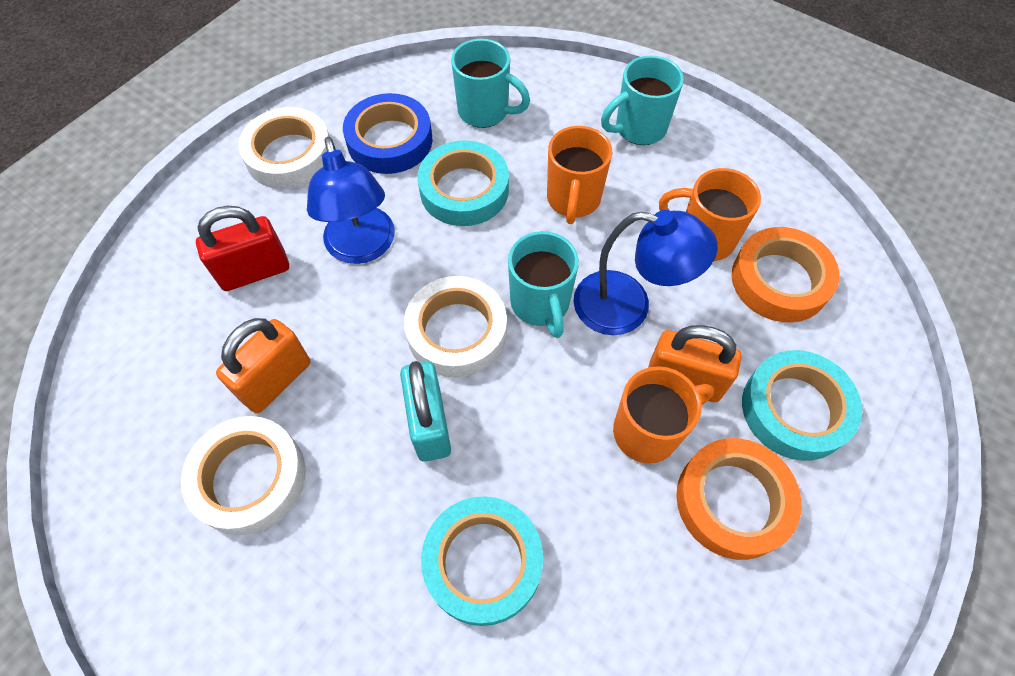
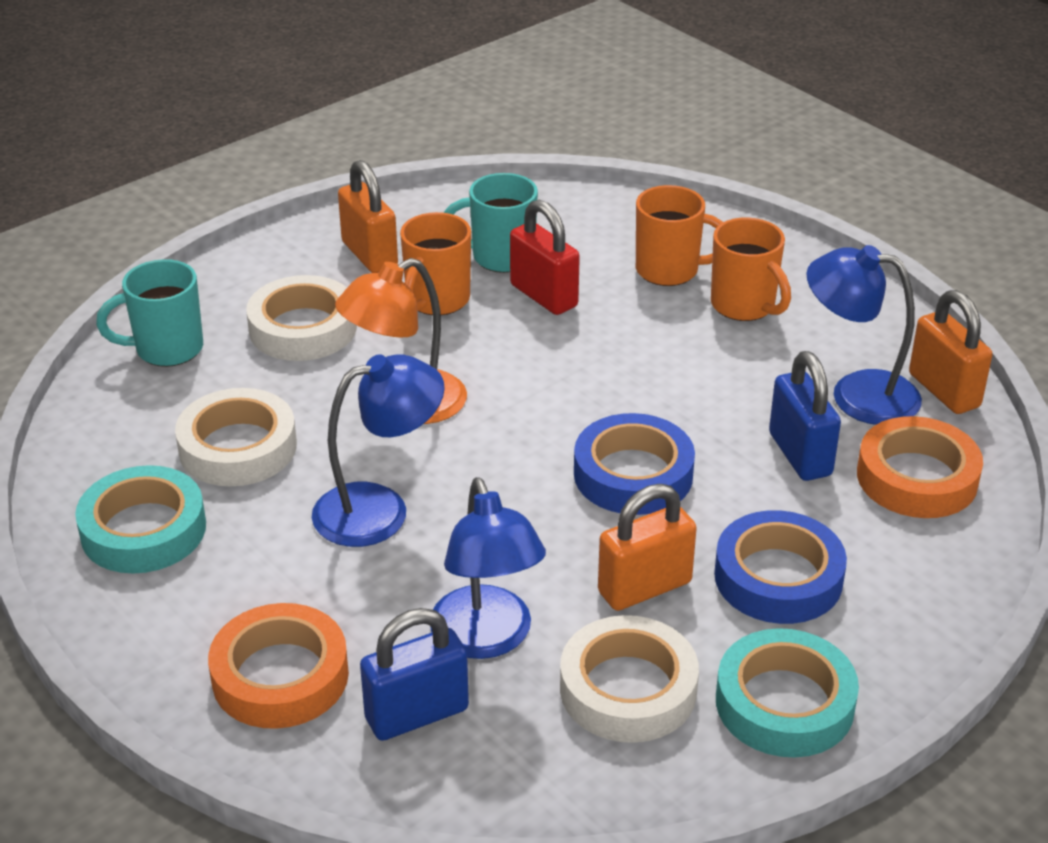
blue lamp: 2 -> 3
blue padlock: 0 -> 2
blue tape: 1 -> 2
orange lamp: 0 -> 1
orange padlock: 2 -> 3
turquoise mug: 3 -> 2
turquoise padlock: 1 -> 0
turquoise tape: 3 -> 2

